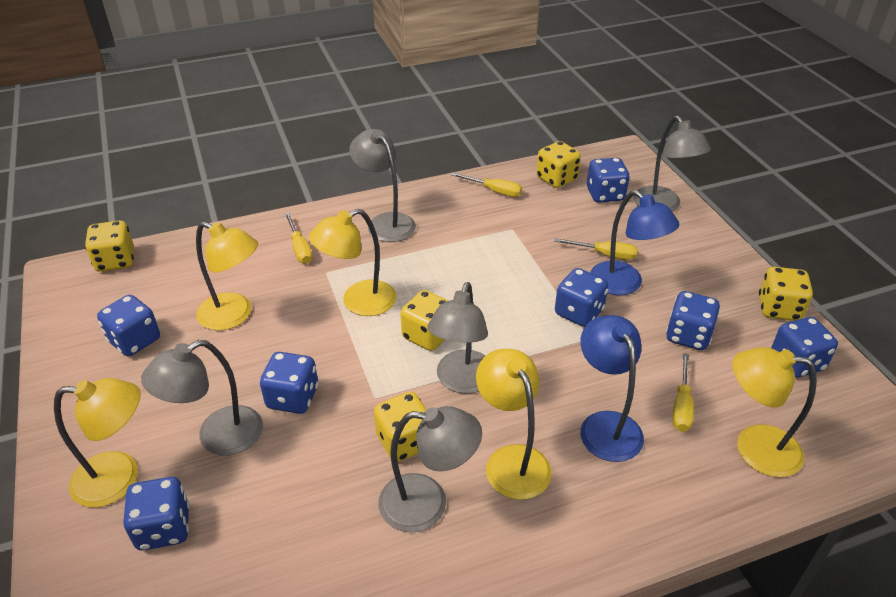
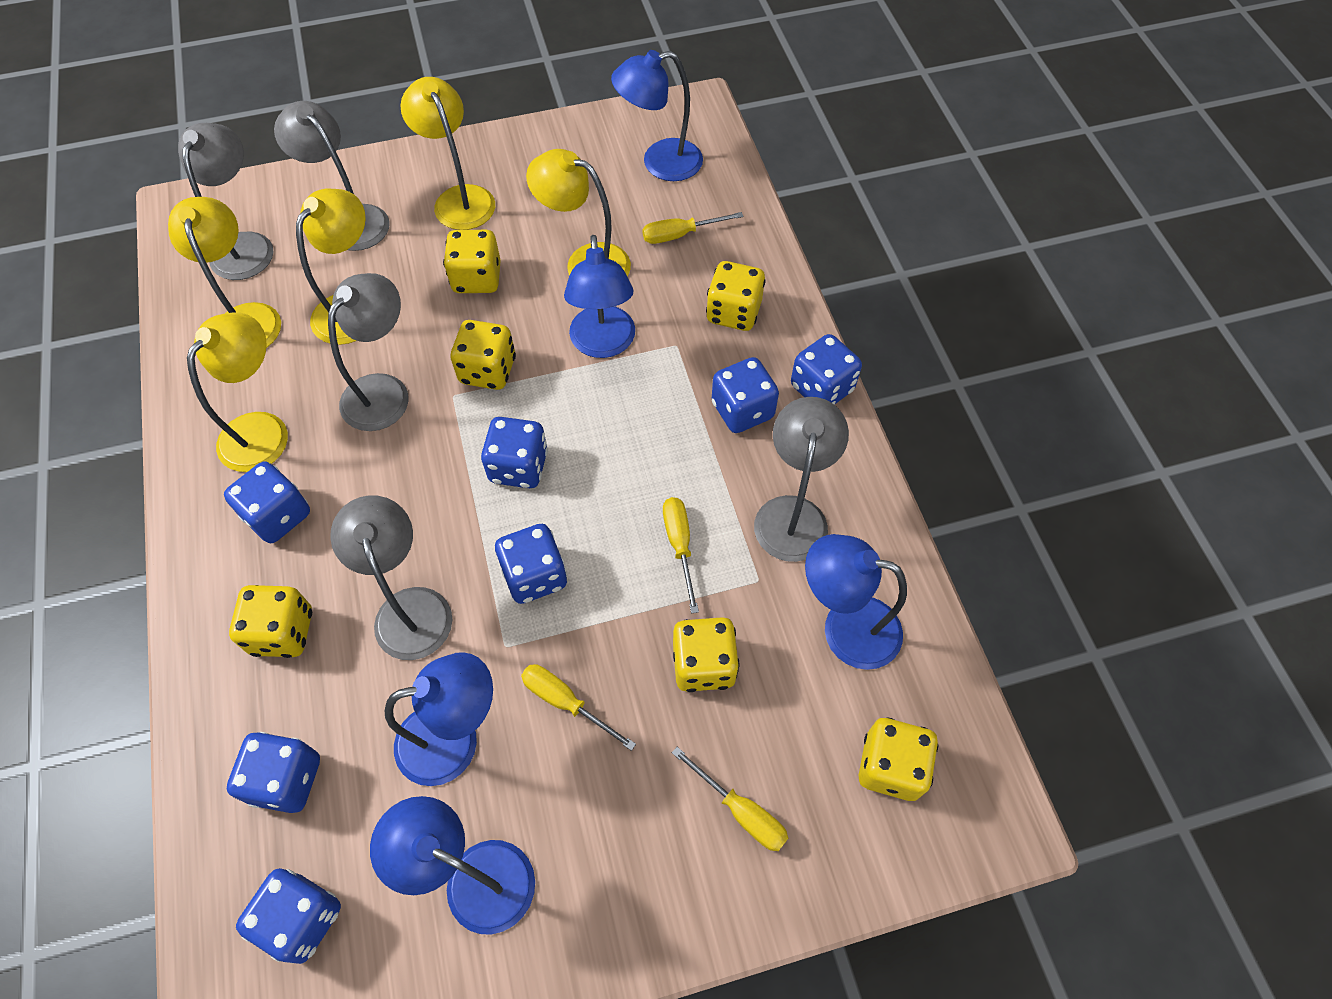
blue lamp: 2 -> 5
yellow dice: 5 -> 6

